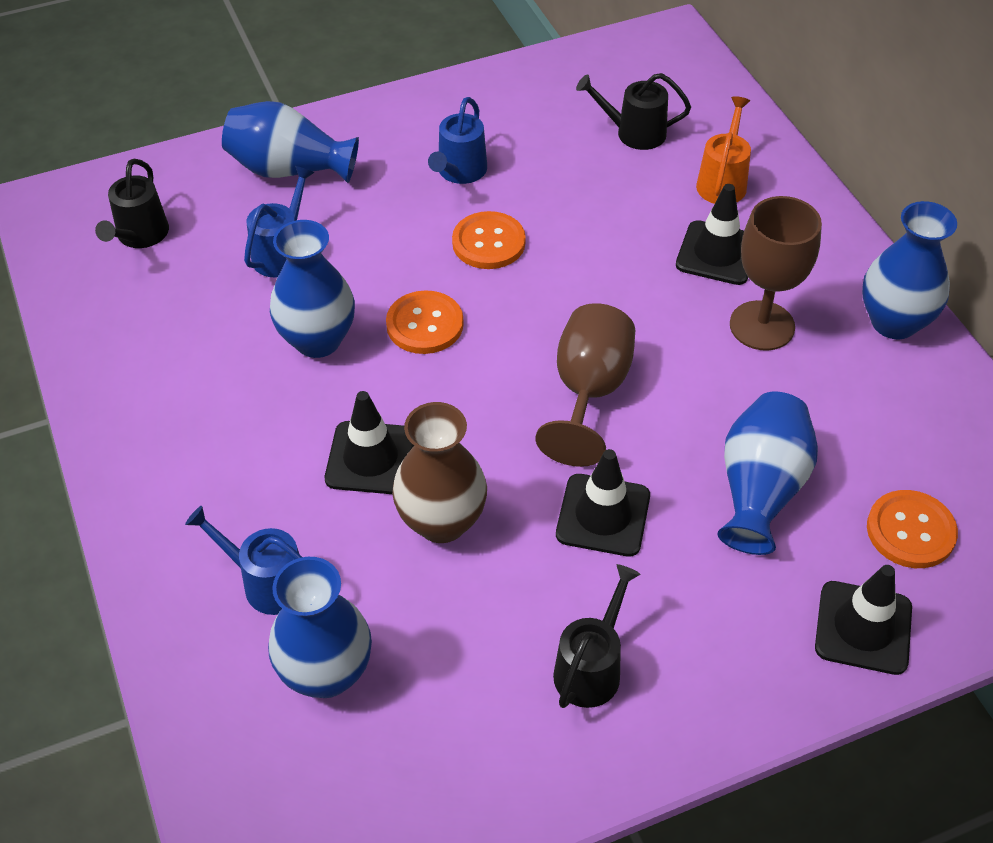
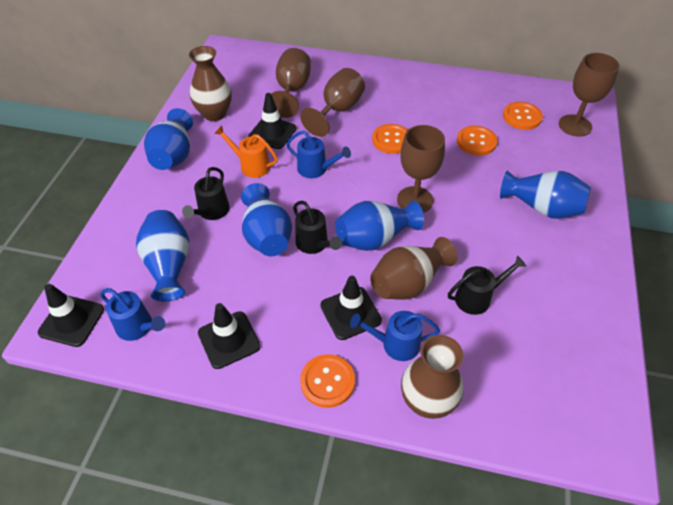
brown goblet: 2 -> 4
brown vase: 1 -> 3
orange button: 3 -> 4

